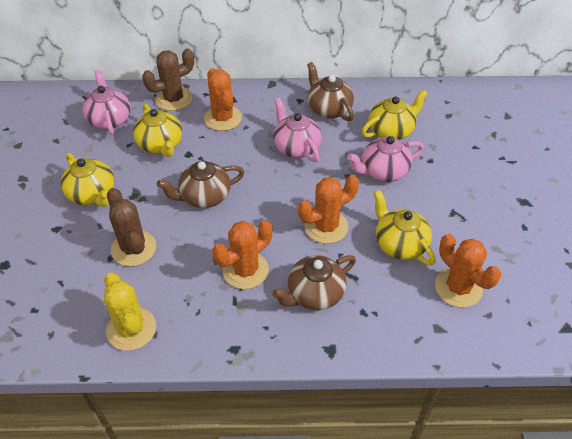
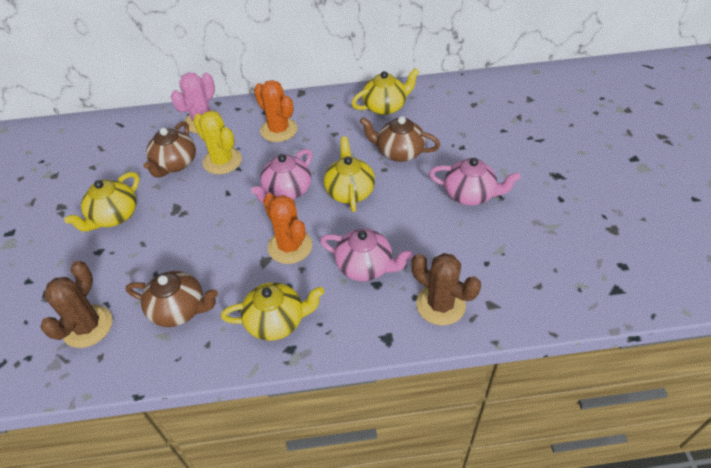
orange cactus: 4 -> 2
pink cactus: 0 -> 1

